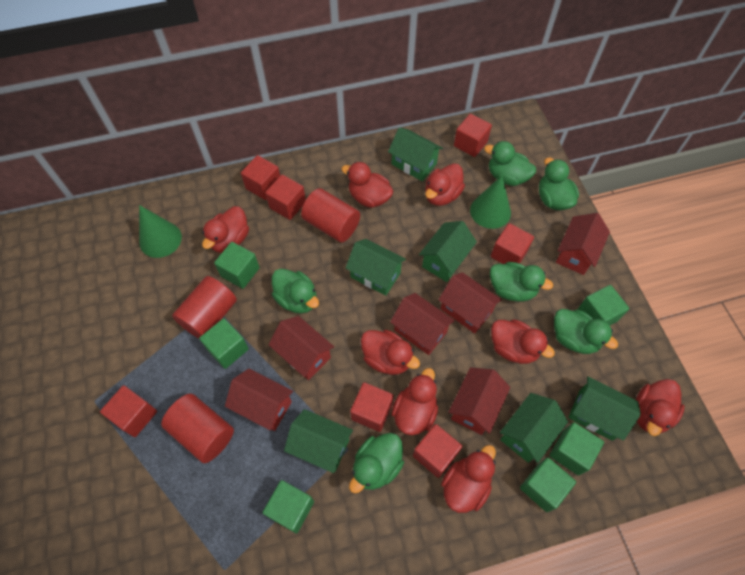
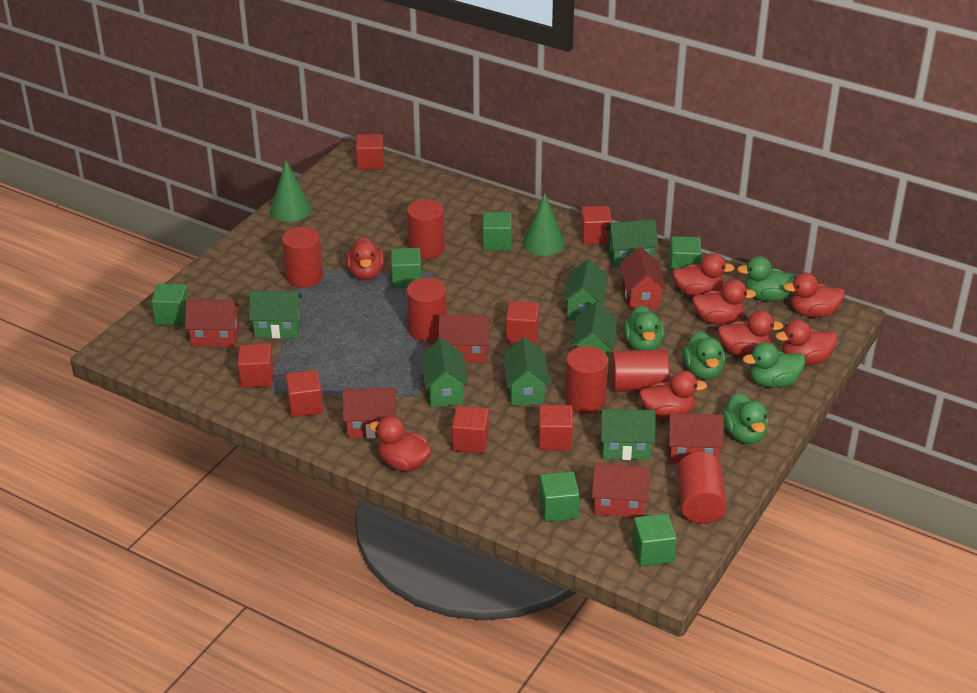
green duck: 6 -> 5
green house: 6 -> 7
red cylinder: 3 -> 6

